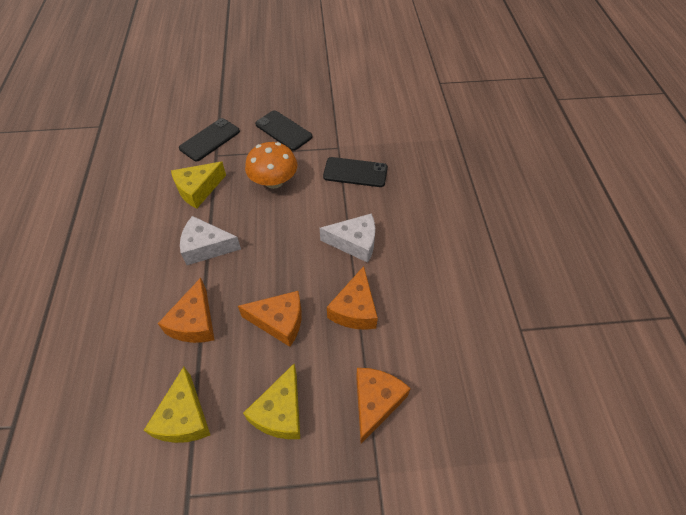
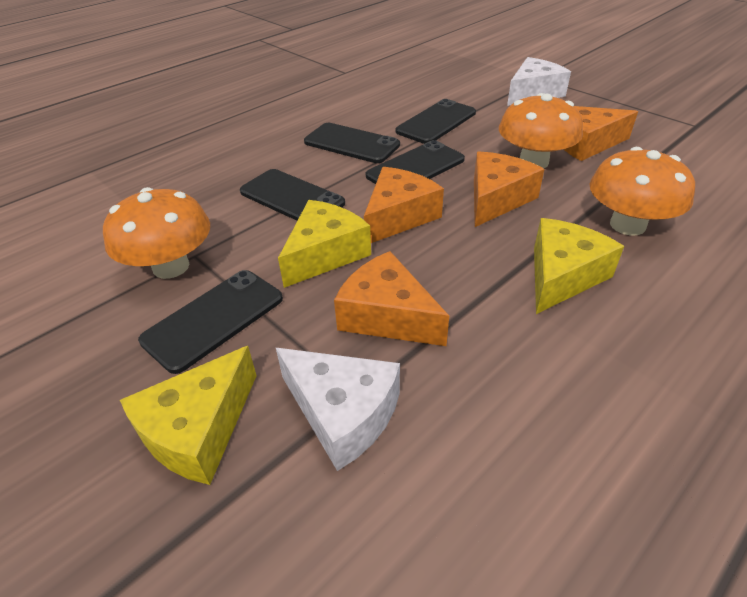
black phone: 3 -> 5
orange mushroom: 1 -> 3

